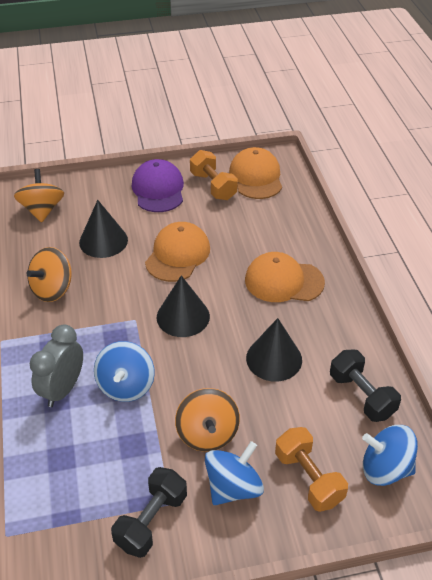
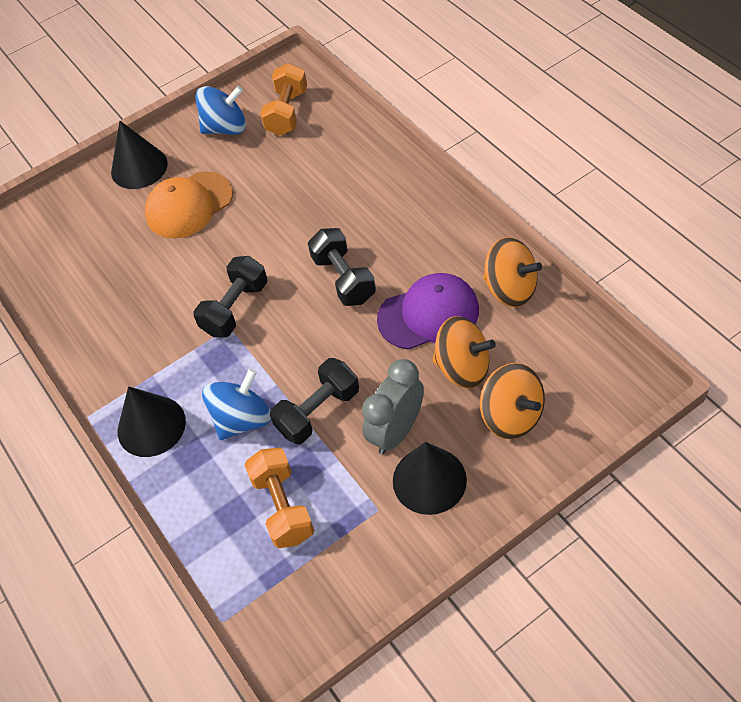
black dumbbell: 2 -> 3
blue spinning top: 3 -> 2
orange cap: 3 -> 1

